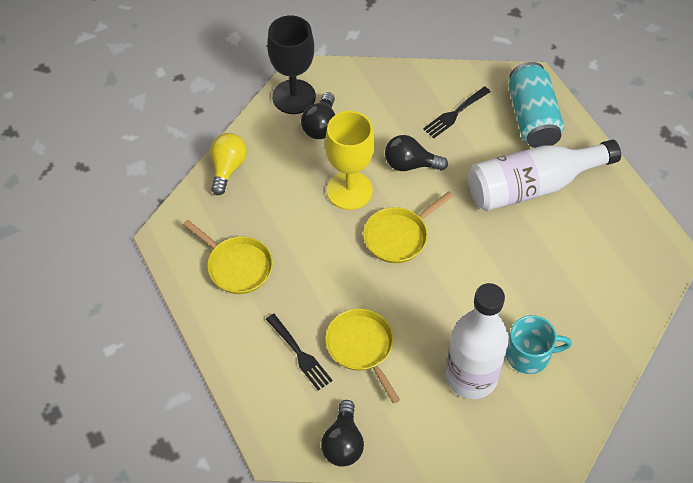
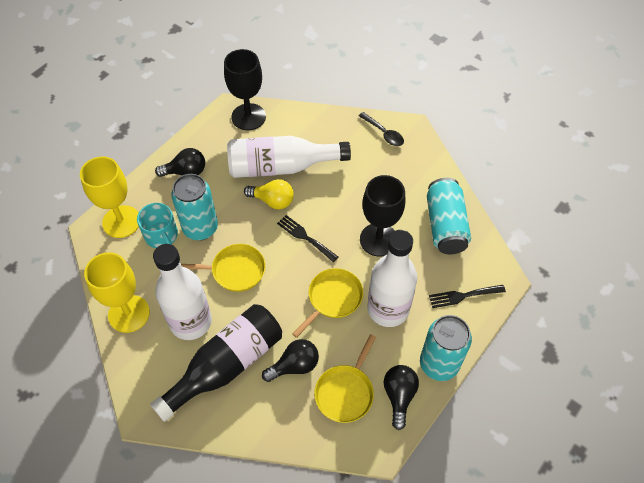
black bottle: 0 -> 1
black goblet: 1 -> 2
black spoon: 0 -> 1
turquoise can: 1 -> 3
white bottle: 2 -> 3
yellow goblet: 1 -> 2

